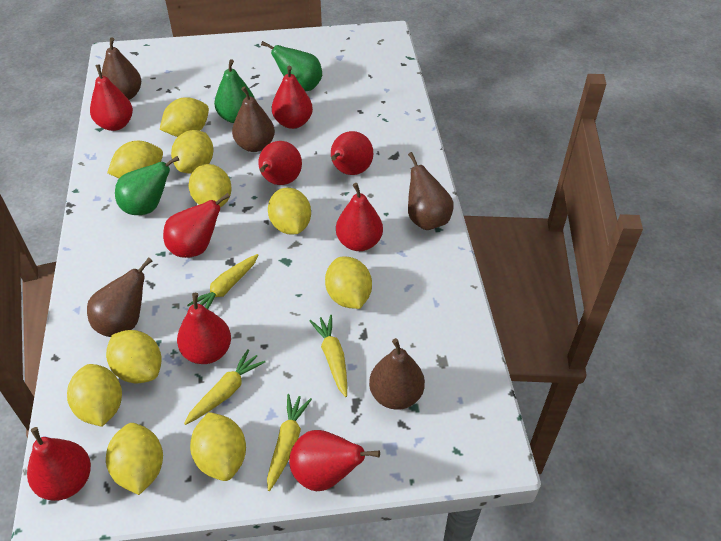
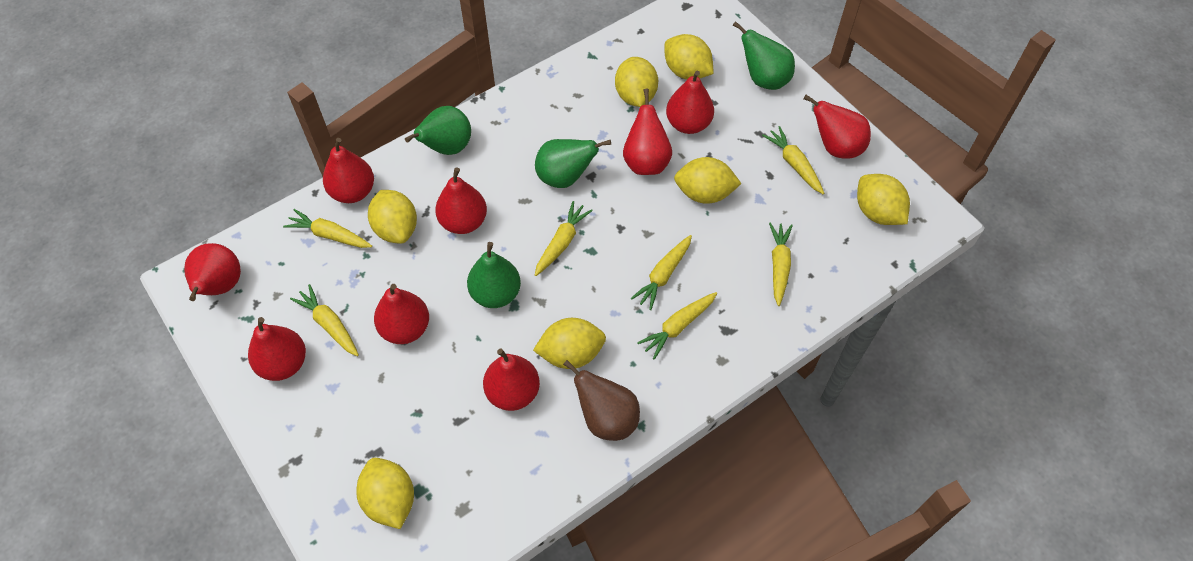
brown pear: 5 -> 1
green pear: 3 -> 4
yellow carrot: 4 -> 7
yellow lemon: 10 -> 7

